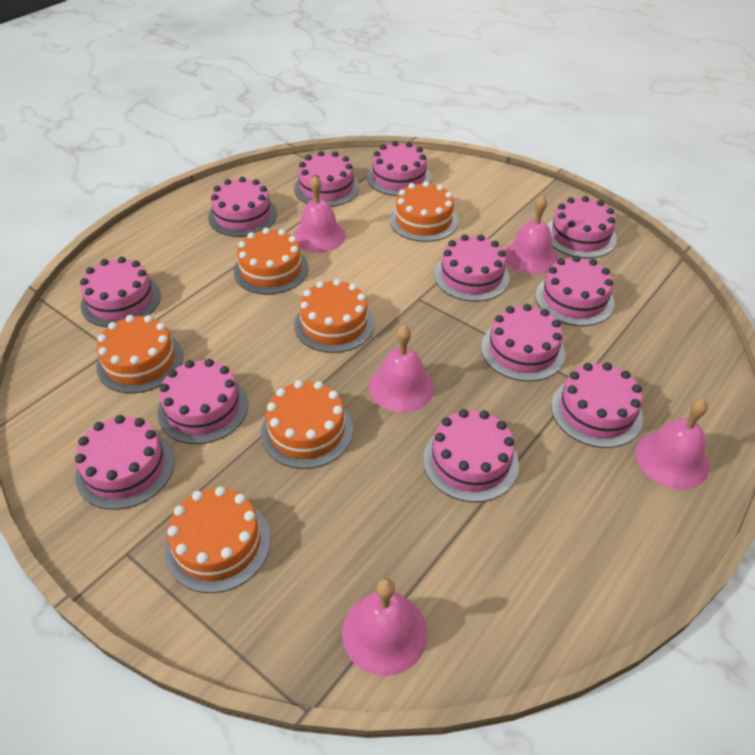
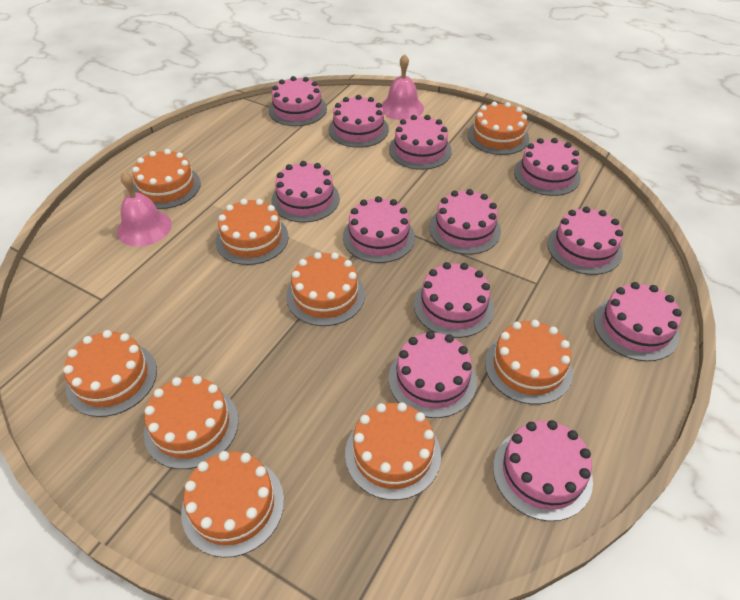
orange cake: 6 -> 9
pink bell: 5 -> 2

